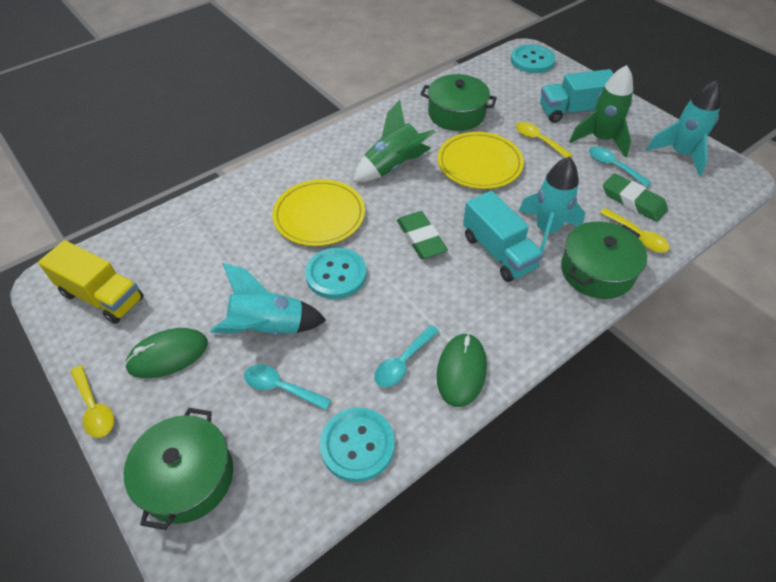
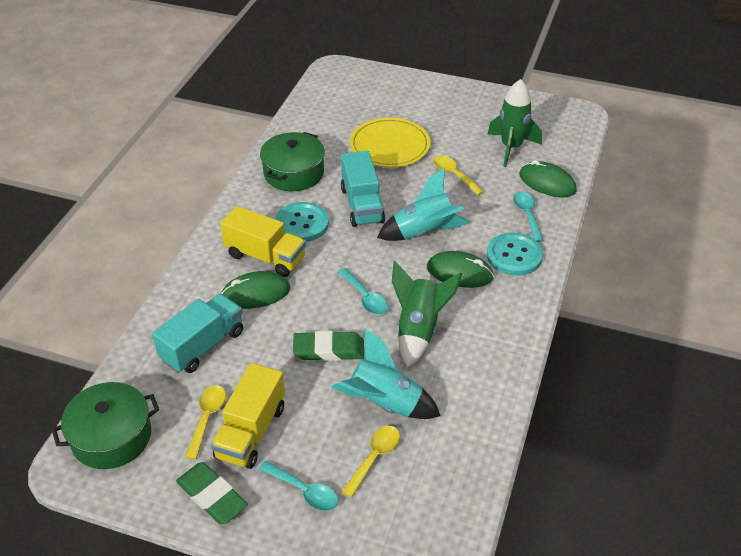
green mouse: 2 -> 3
green pot: 3 -> 2
turquoise button: 3 -> 2
turquoise rocket: 3 -> 2
yellow plate: 2 -> 1
yellow truck: 1 -> 2

